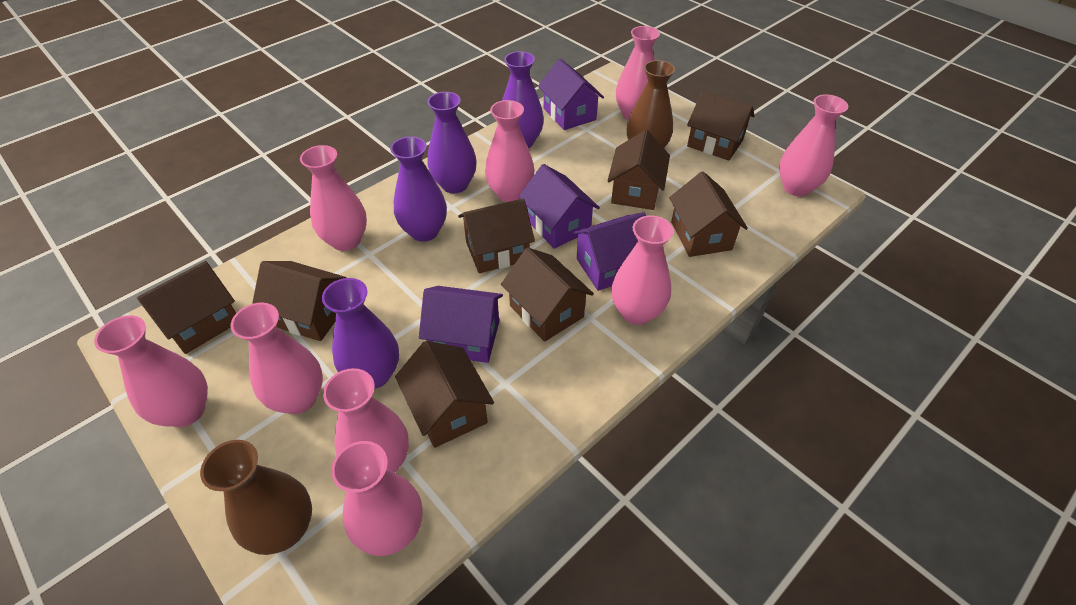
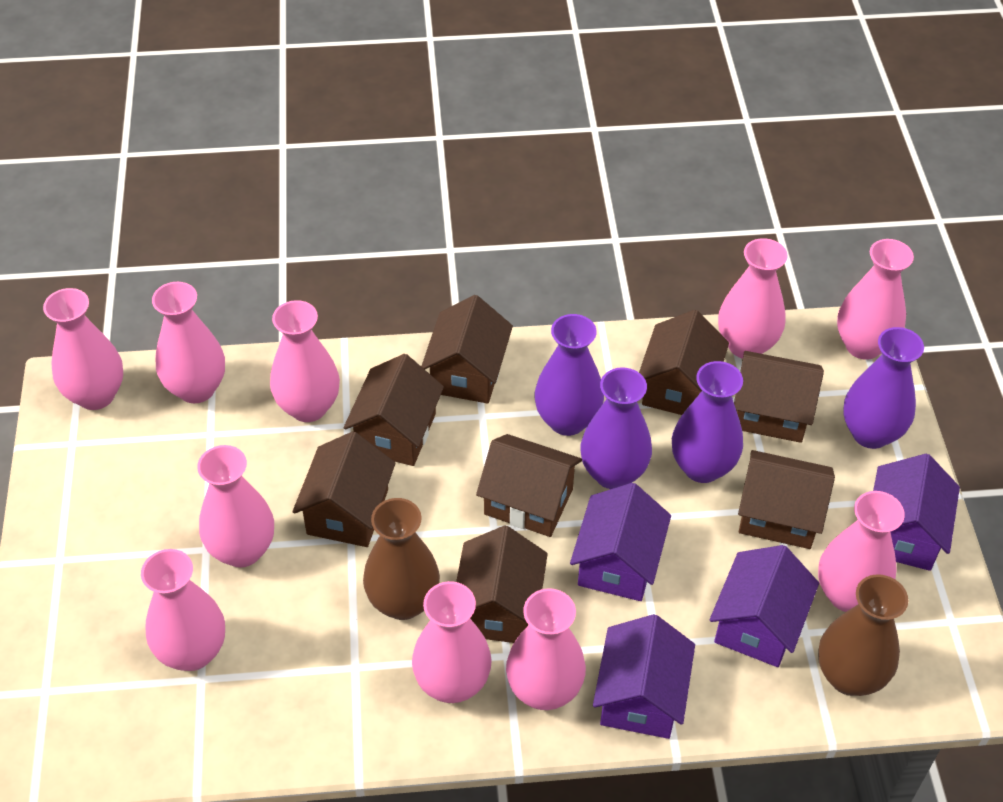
pink vase: 9 -> 10

